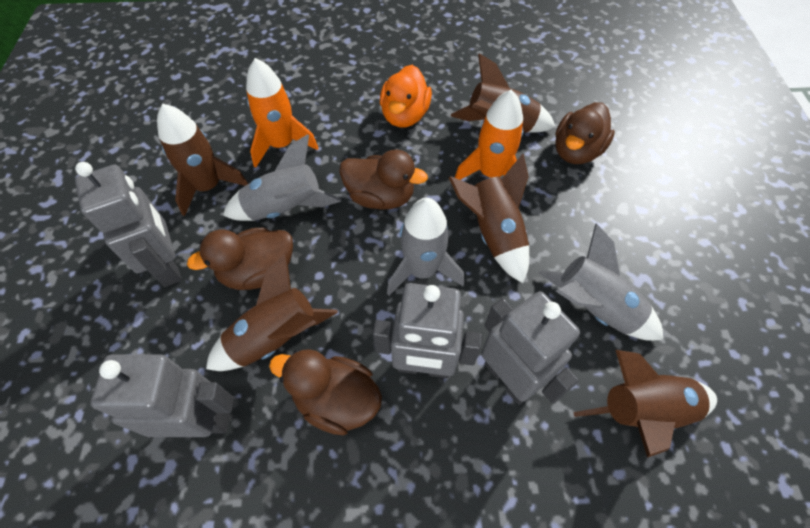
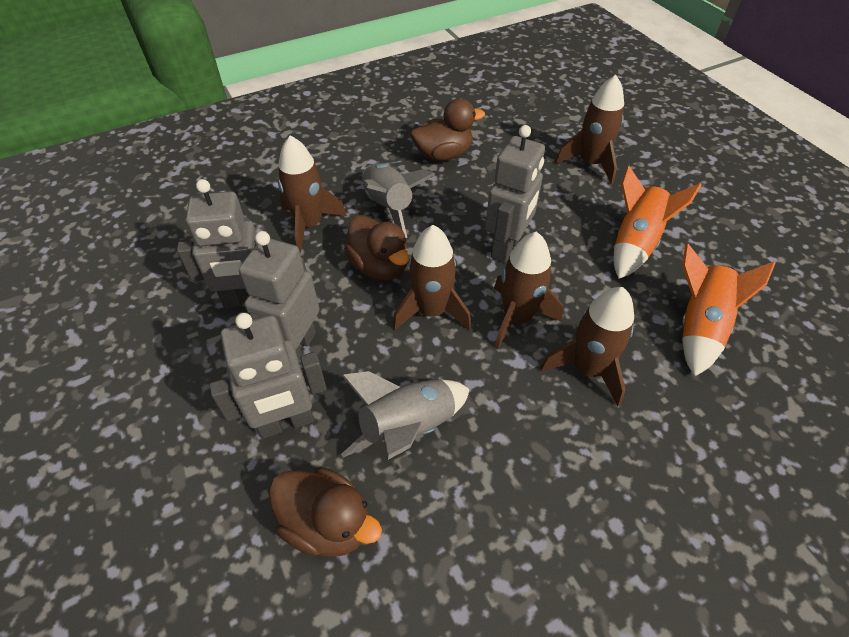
brown duck: 4 -> 3
grey rocket: 3 -> 2
orange duck: 1 -> 0

